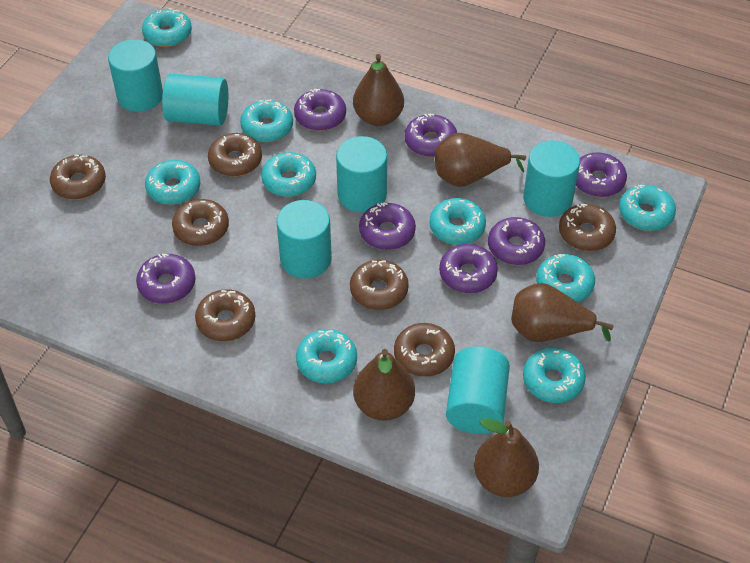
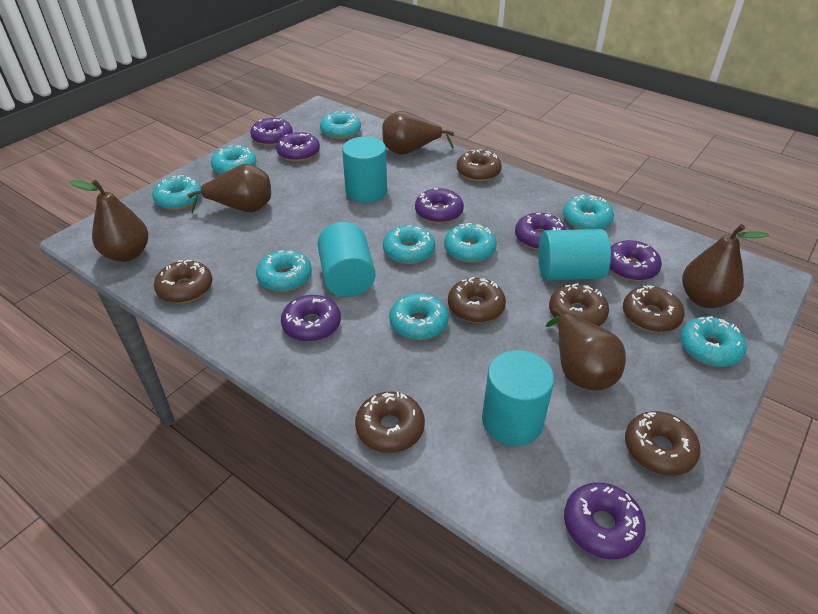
turquoise cylinder: 6 -> 4

